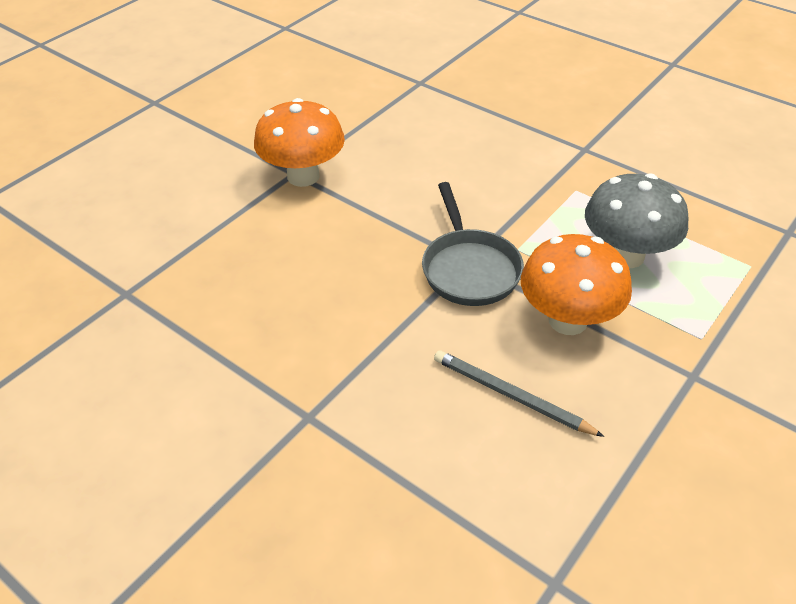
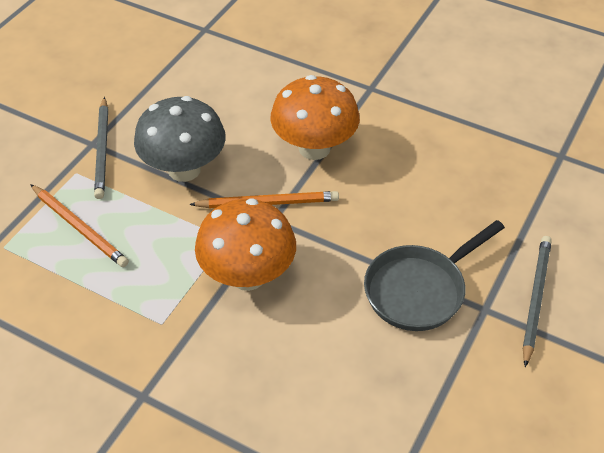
grey pencil: 1 -> 2
orange pencil: 0 -> 2

